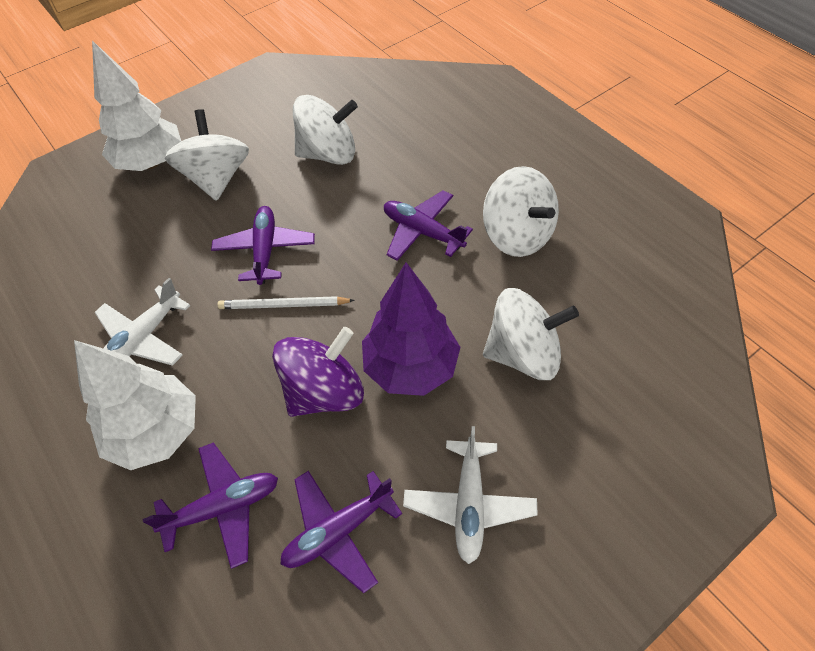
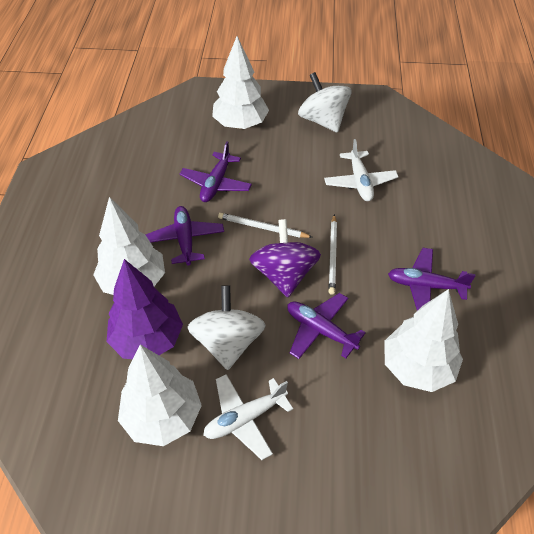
white pencil: 1 -> 2
white spinning top: 4 -> 2
white tree: 2 -> 4

